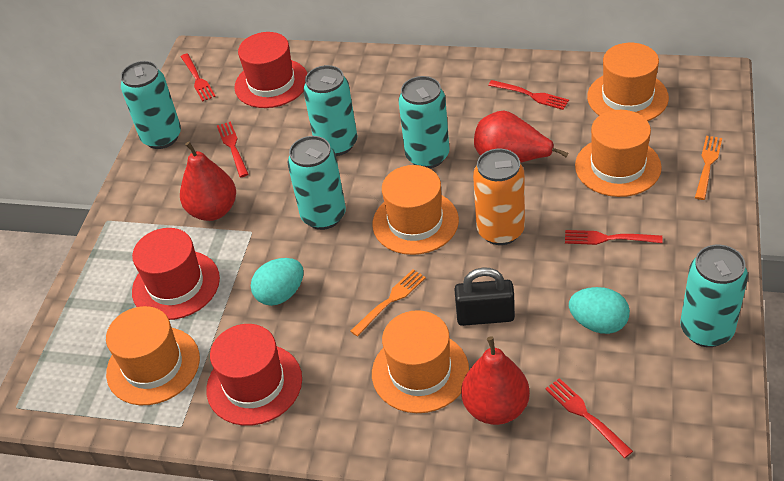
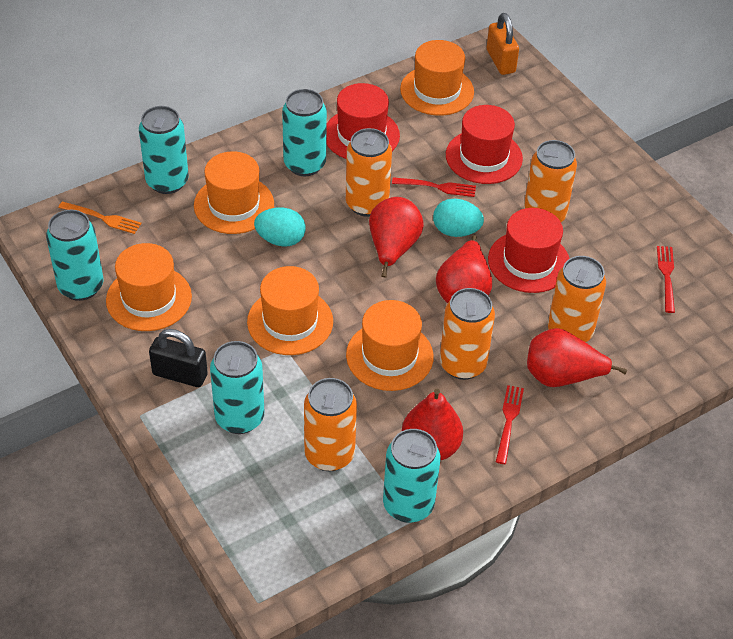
orange can: 1 -> 5
orange fork: 2 -> 1
orange padlock: 0 -> 1
red fork: 5 -> 3
red pear: 3 -> 4

